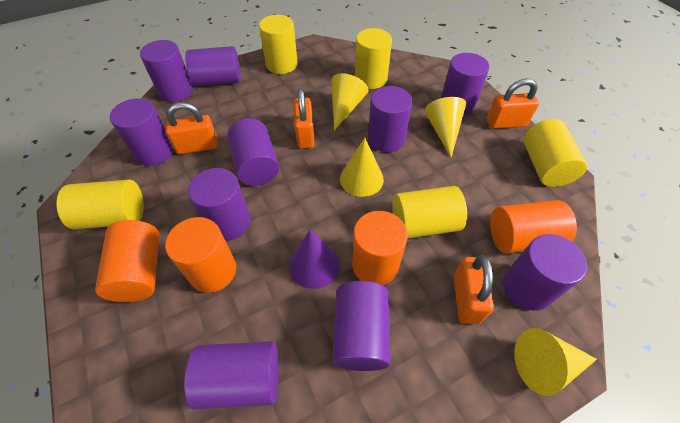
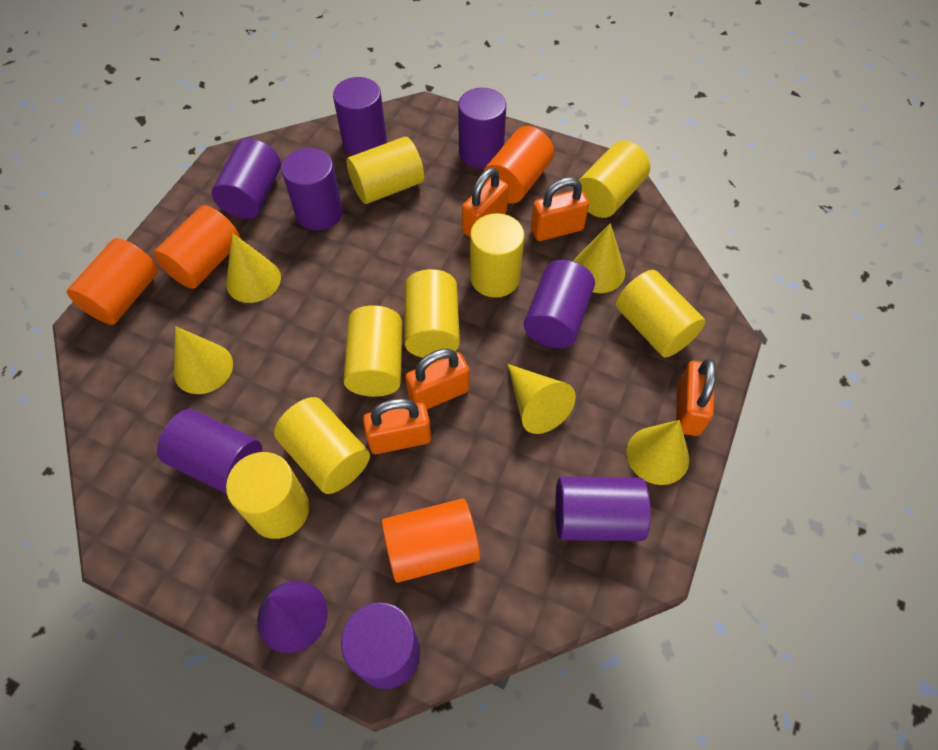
orange padlock: 4 -> 5
purple cylinder: 10 -> 8
yellow cone: 4 -> 5
yellow cylinder: 5 -> 8

